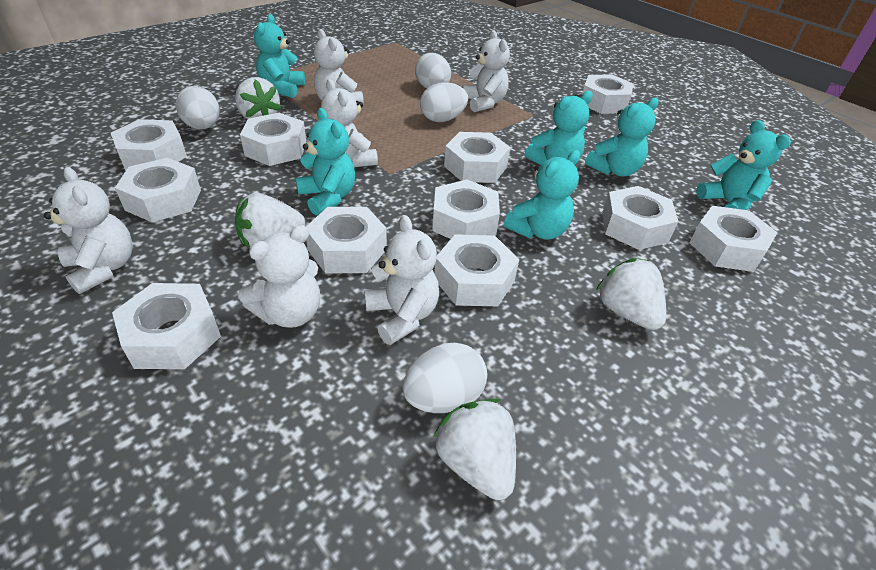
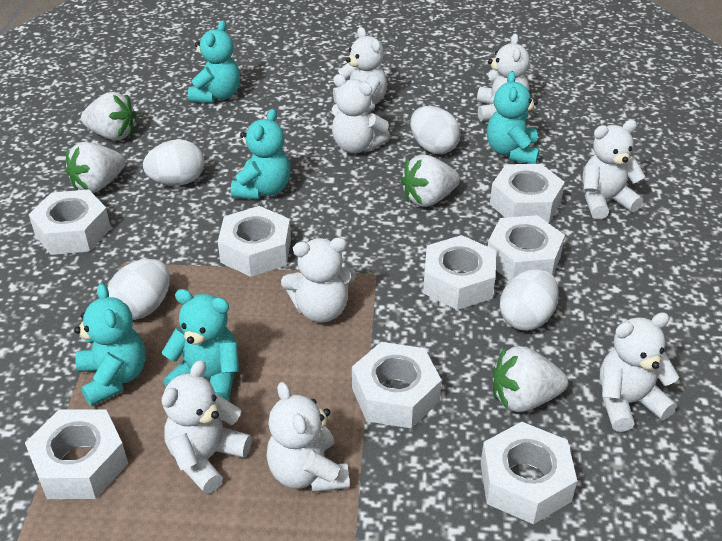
turquoise teddy bear: 6 -> 5
white nut: 11 -> 8
white teddy bear: 6 -> 8

